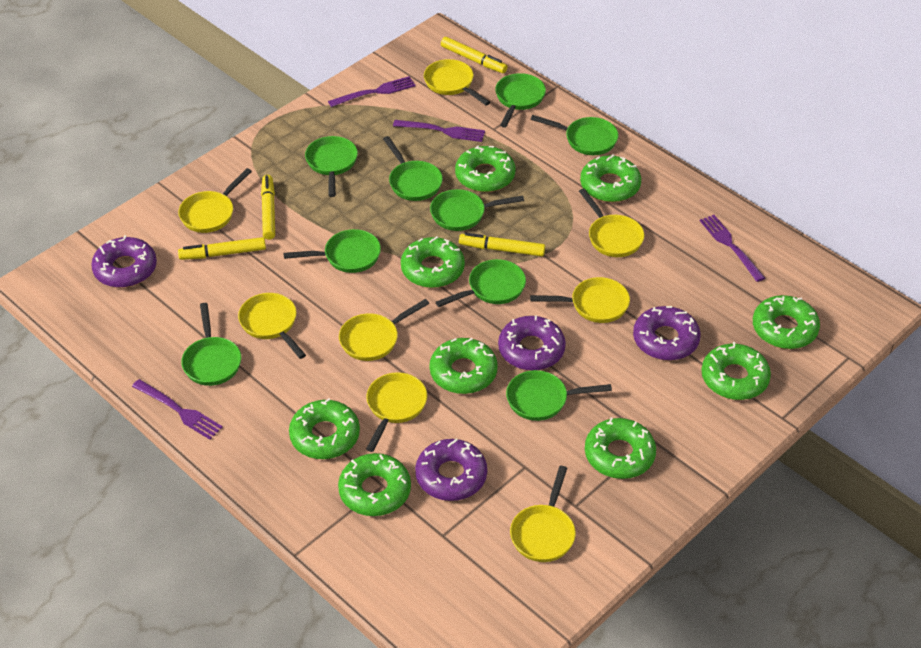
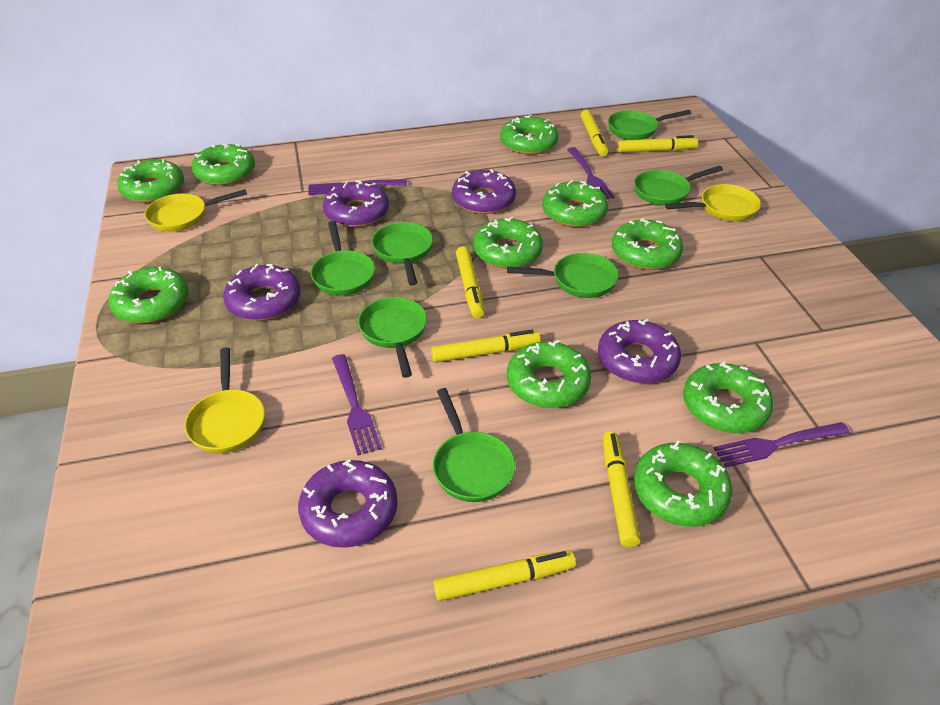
green donut: 9 -> 10
green pan: 9 -> 7
purple donut: 4 -> 5
yellow marker: 4 -> 6
yellow pan: 8 -> 3

